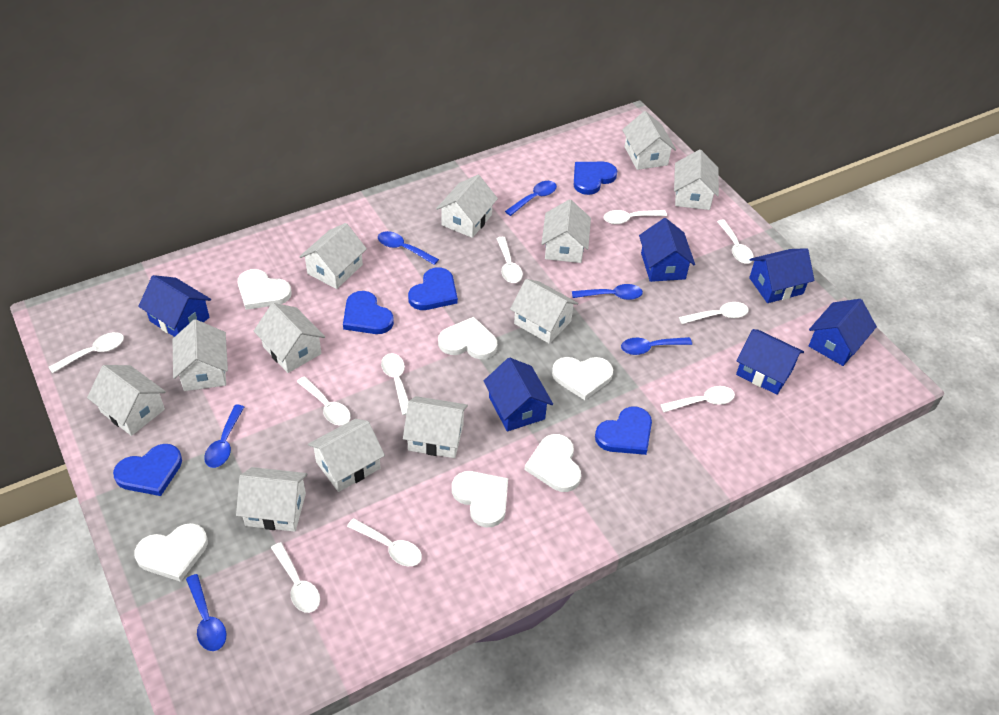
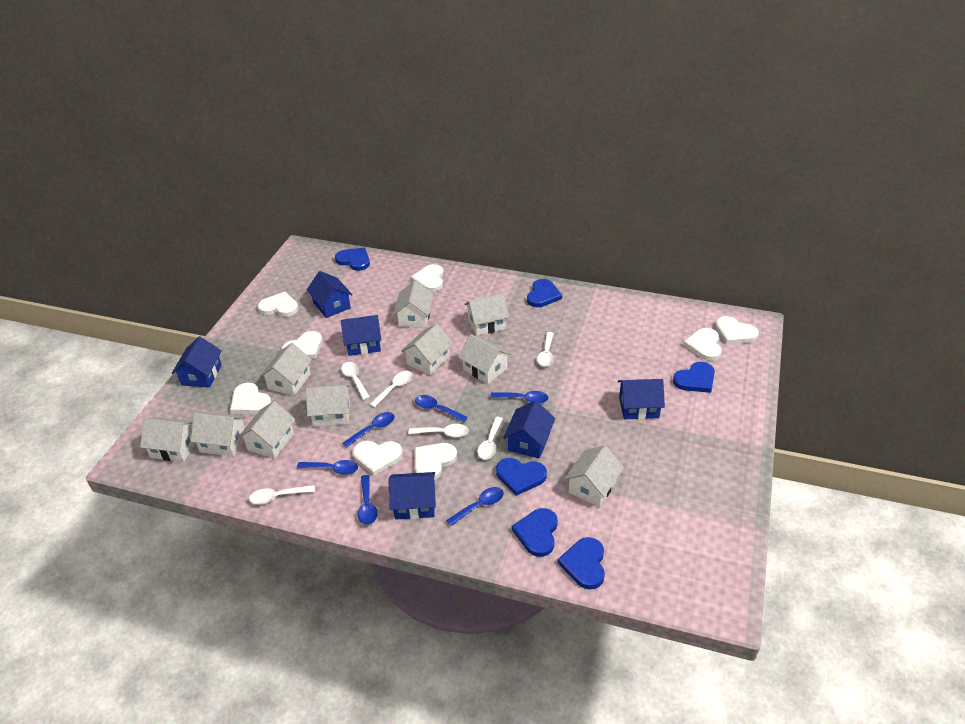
blue heart: 5 -> 6
white heart: 6 -> 8
white house: 12 -> 10
white spoon: 10 -> 6

